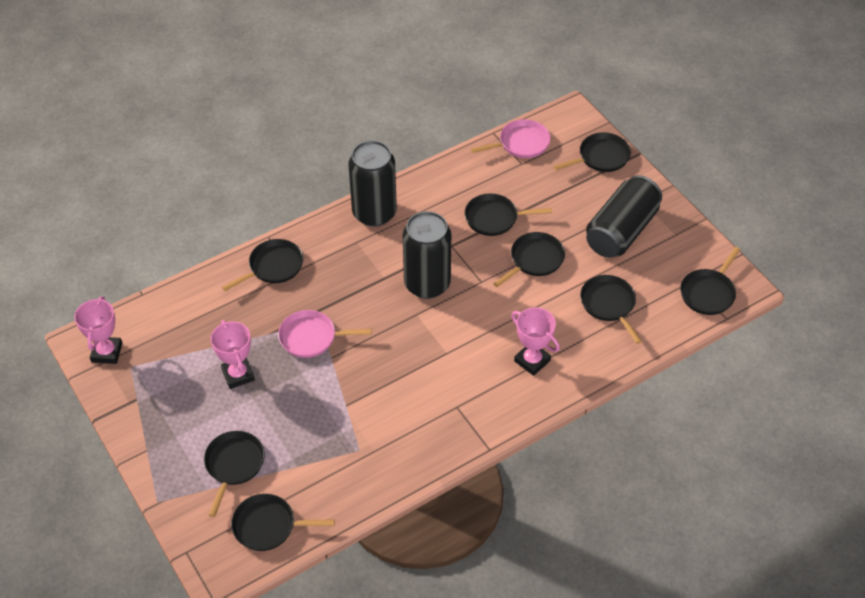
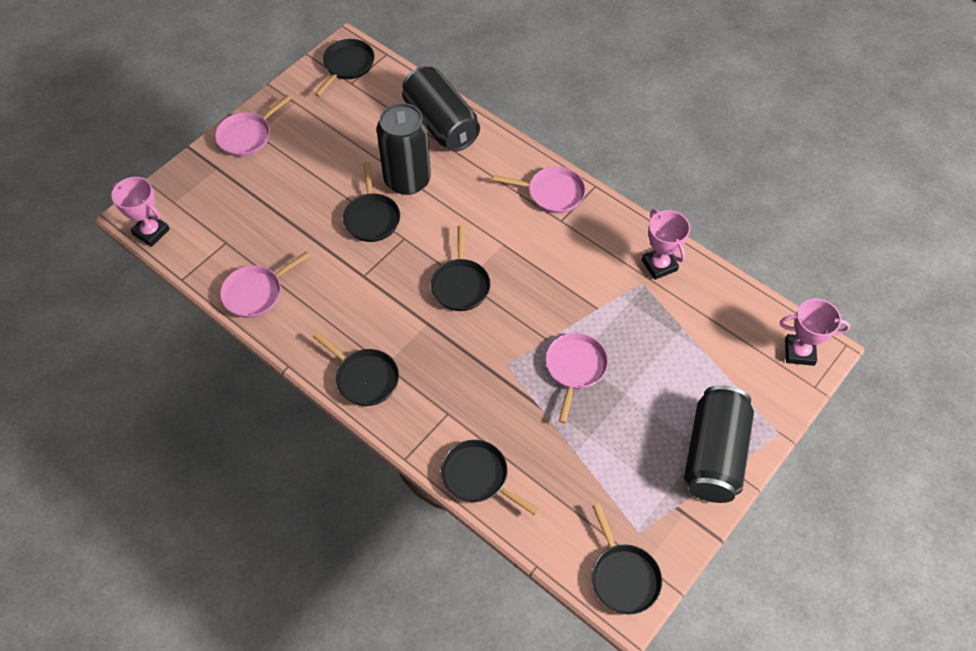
black pan: 8 -> 6
pink pan: 2 -> 4

